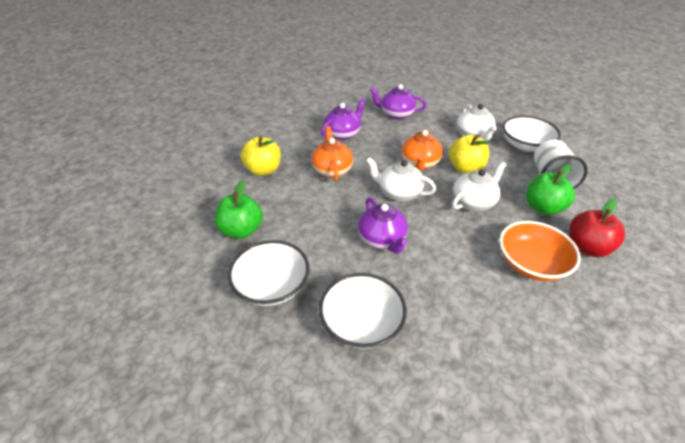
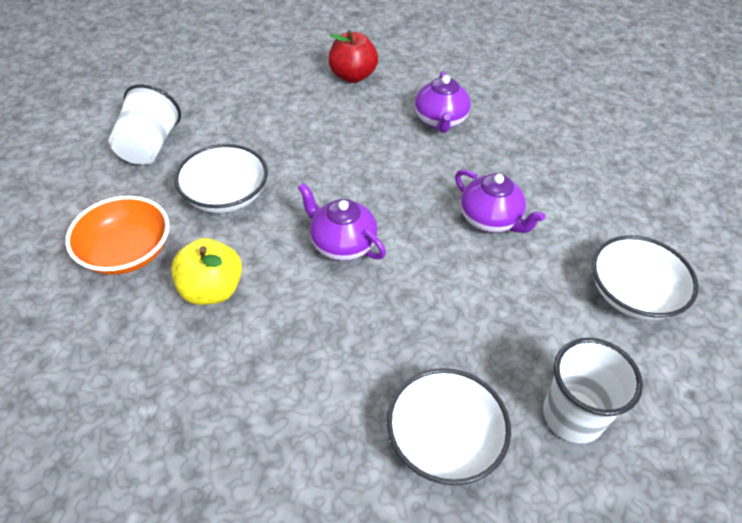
green apple: 2 -> 0
orange teapot: 2 -> 0
white cup: 1 -> 2
white teapot: 3 -> 0
yellow apple: 2 -> 1

